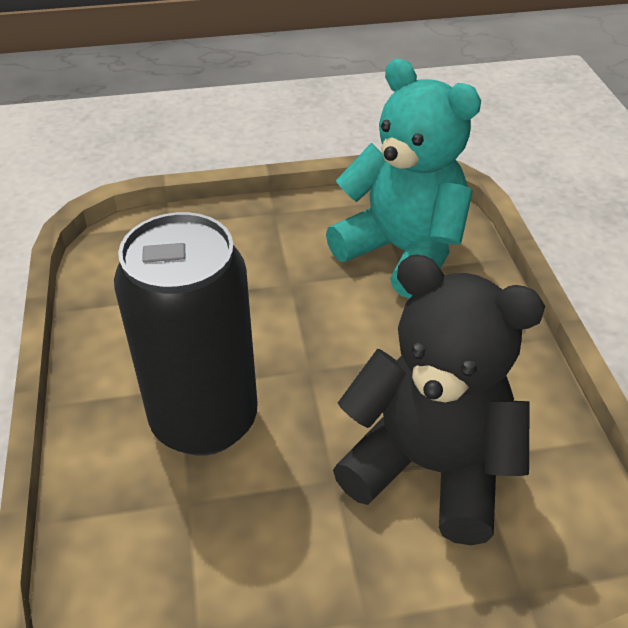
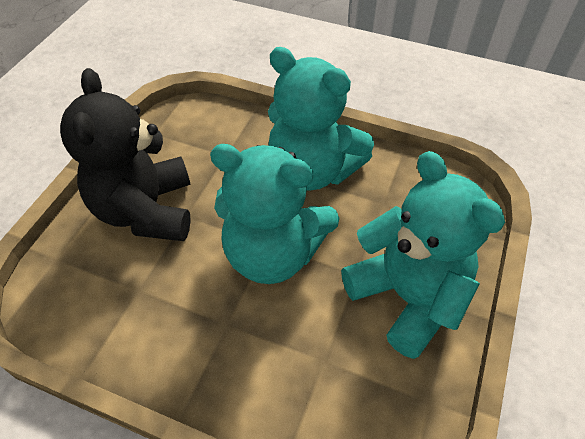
black can: 1 -> 0
turquoise teddy bear: 1 -> 3

